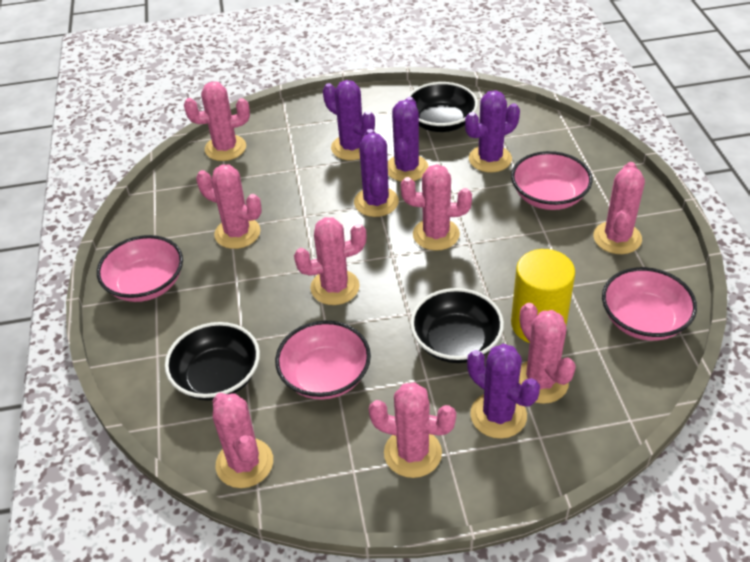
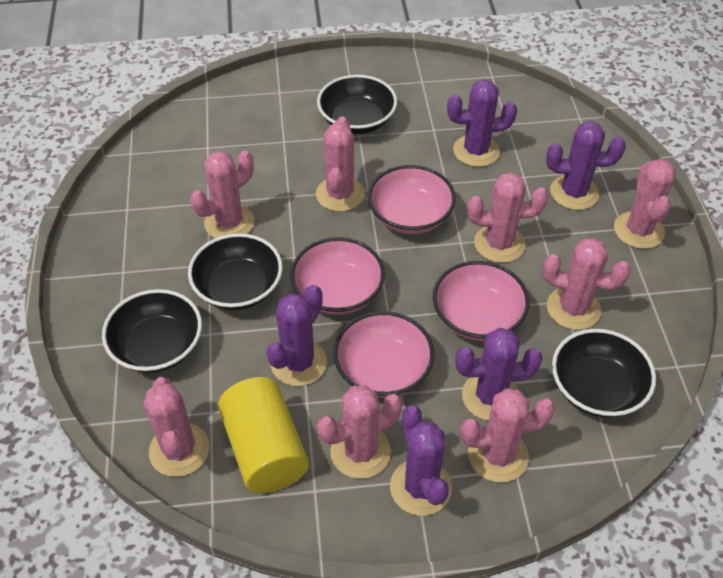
black bowl: 3 -> 4

